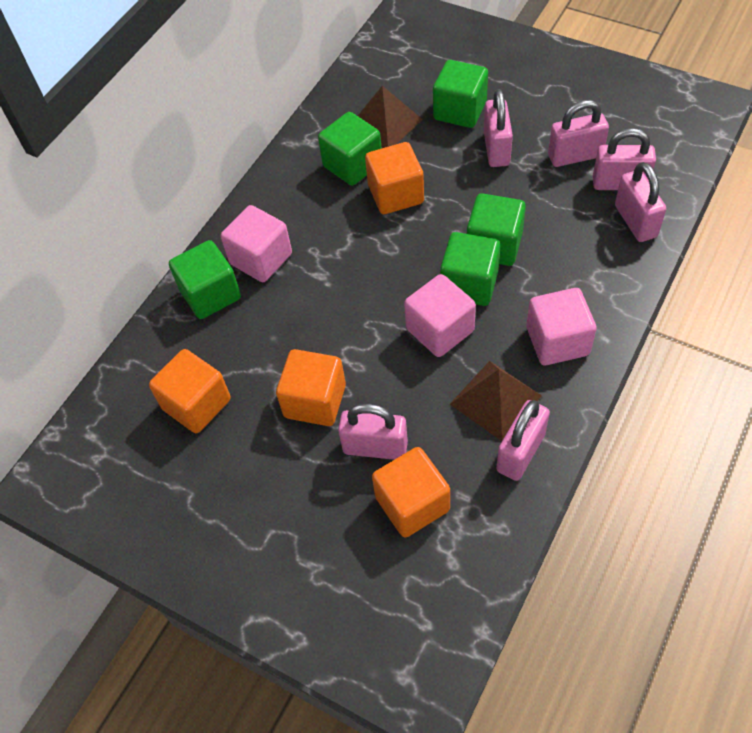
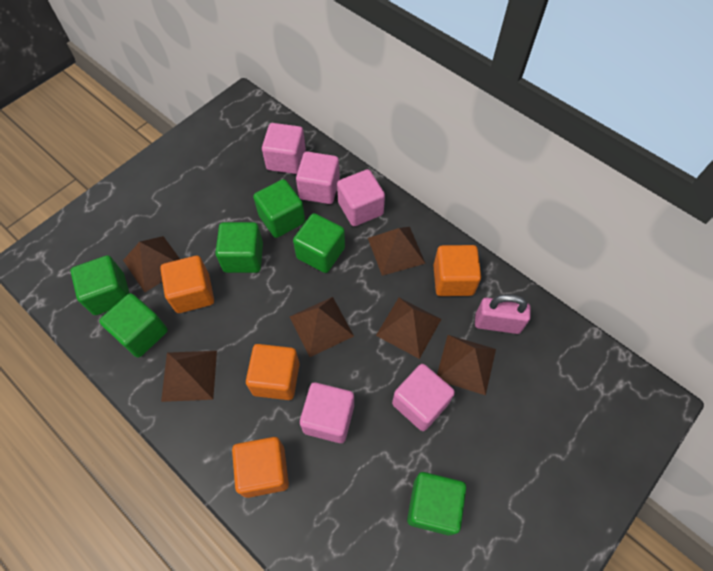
brown pyramid: 2 -> 6
green cube: 5 -> 6
pink cube: 3 -> 5
pink padlock: 6 -> 1

